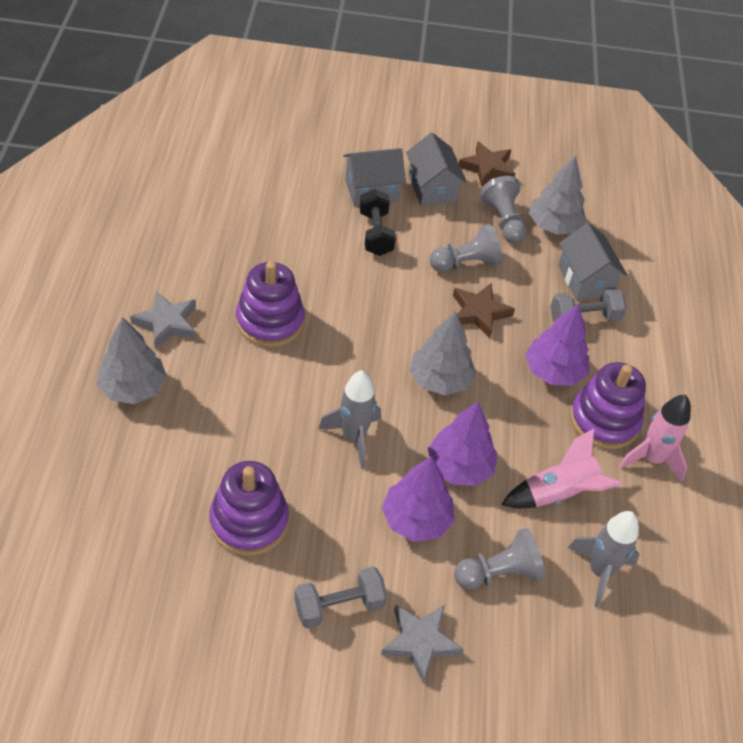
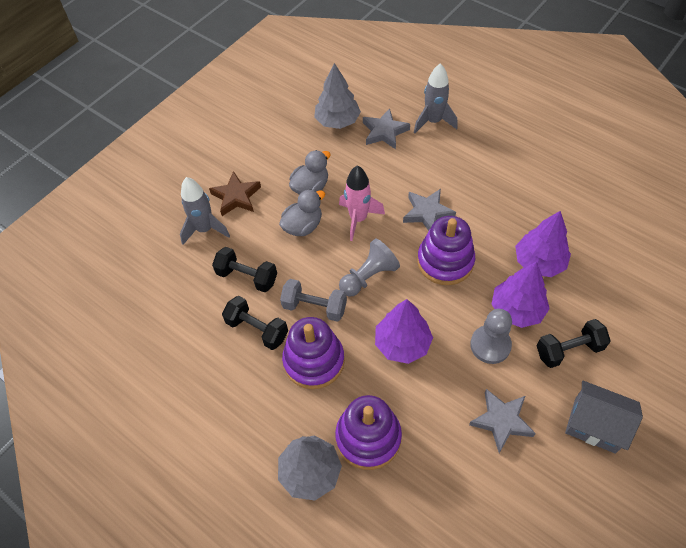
black dumbbell: 1 -> 3
brown star: 2 -> 1
grey duck: 0 -> 2
grey dumbbell: 2 -> 1
grey house: 3 -> 1
grey pawn: 3 -> 2
grey star: 2 -> 3
grey tree: 3 -> 2
pink rocket: 2 -> 1

